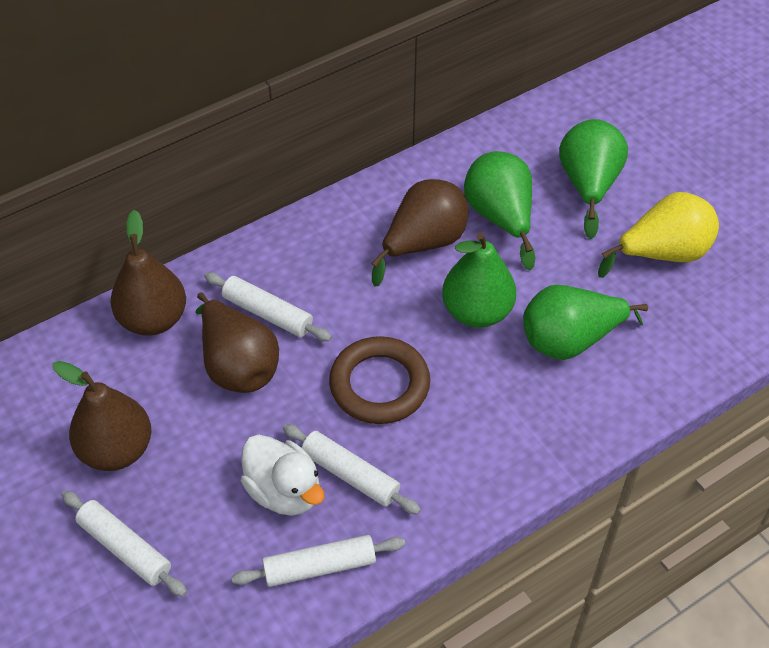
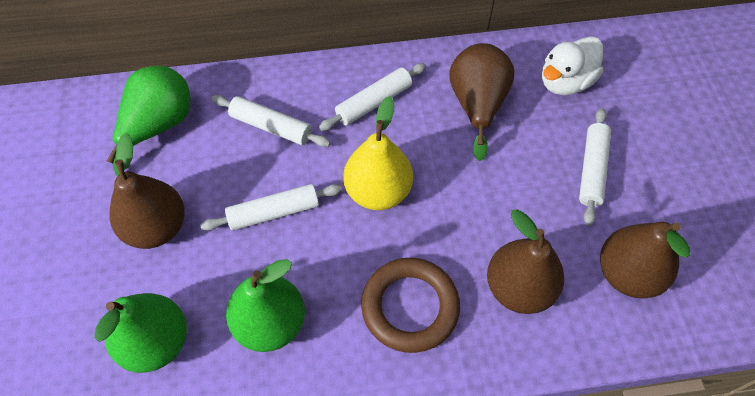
green pear: 4 -> 3

